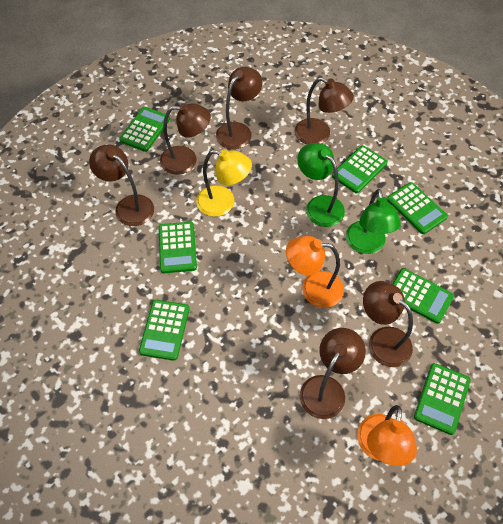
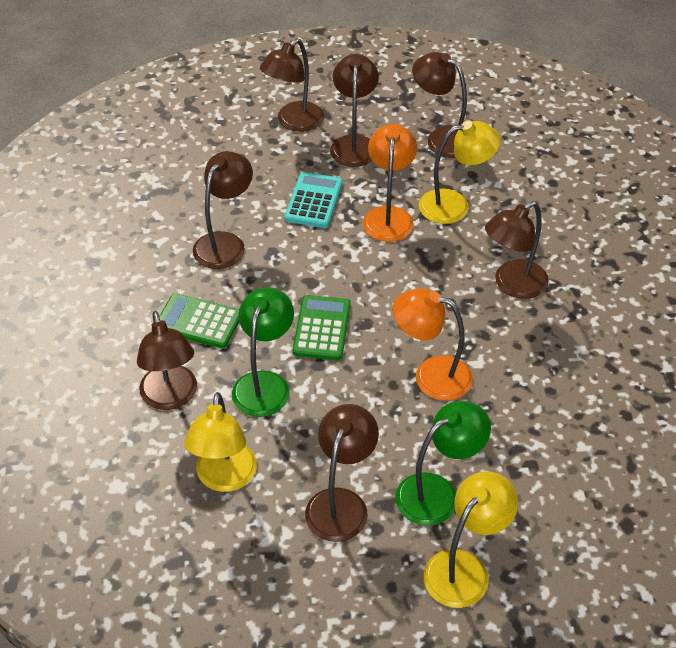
brown lamp: 6 -> 7
green calculator: 7 -> 2
turquoise calculator: 0 -> 1
yellow lamp: 1 -> 3

